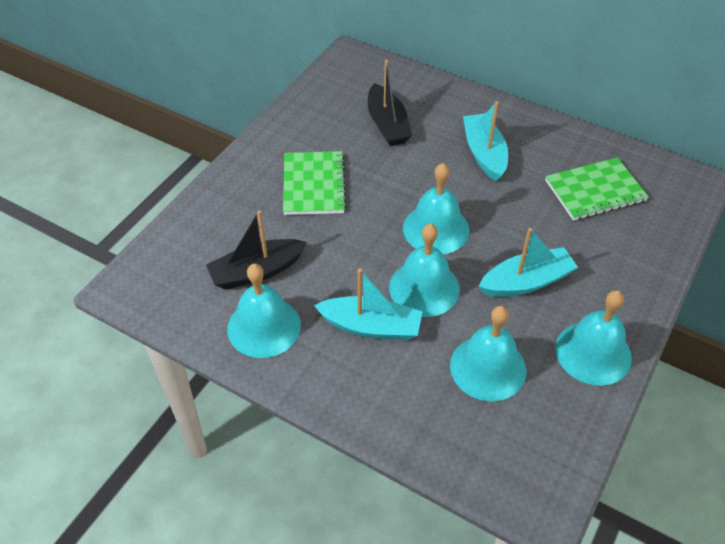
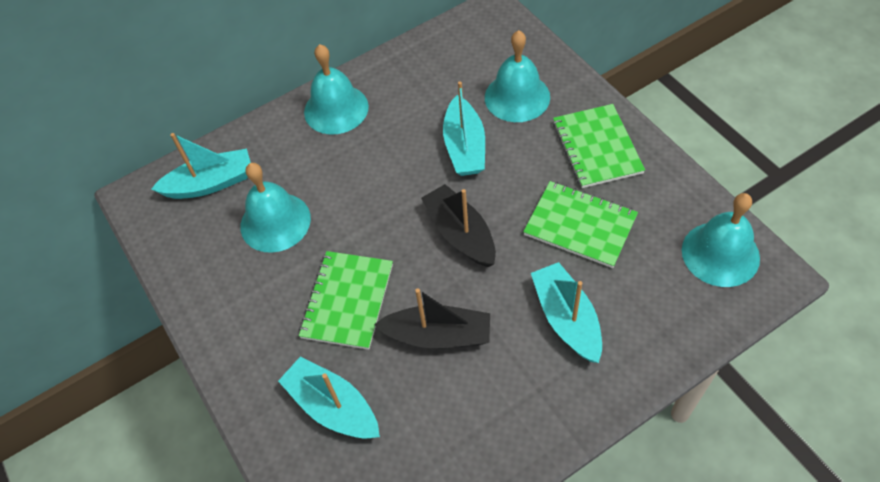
green notebook: 2 -> 3
turquoise bell: 5 -> 4
turquoise boat: 3 -> 4

